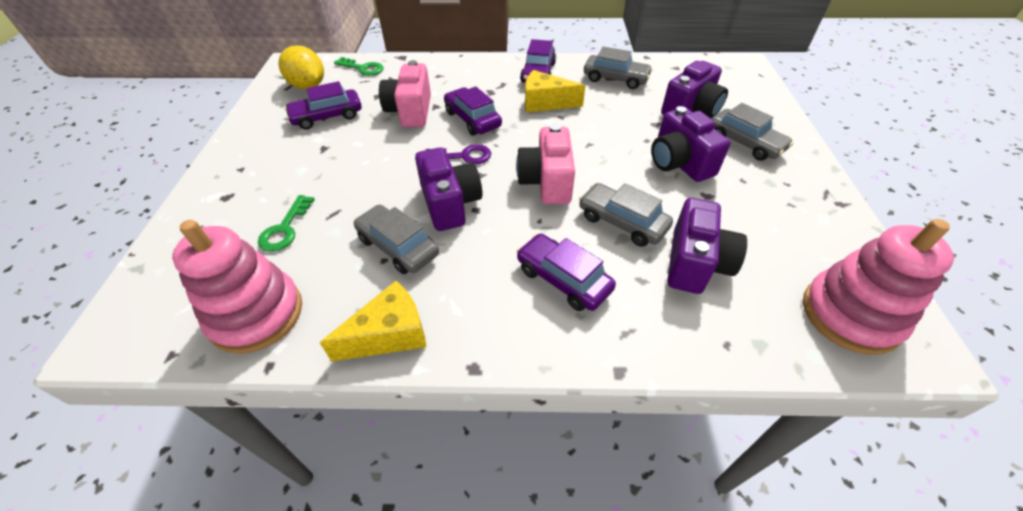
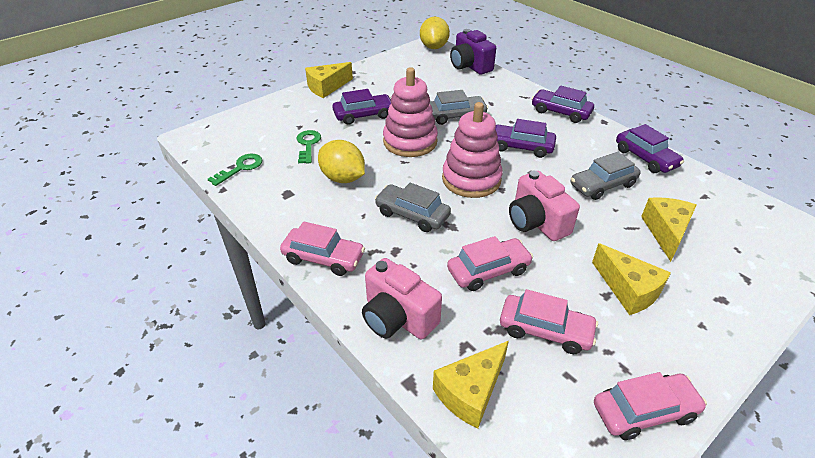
grey car: 4 -> 3
pink car: 0 -> 4
purple camera: 4 -> 1
purple key: 1 -> 0
yellow cheese: 2 -> 4
yellow lemon: 1 -> 2

